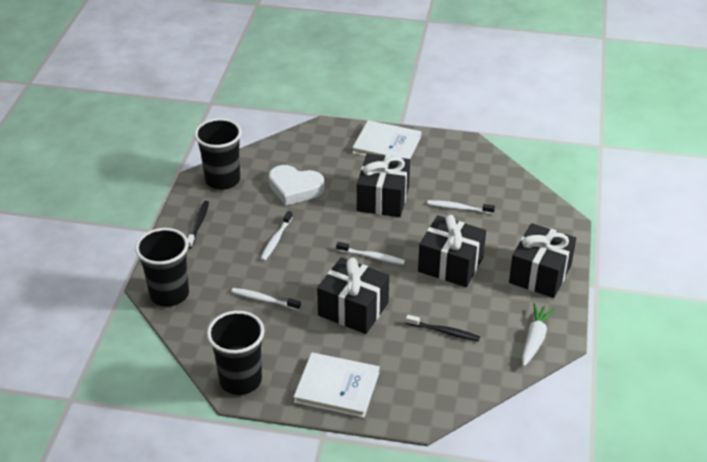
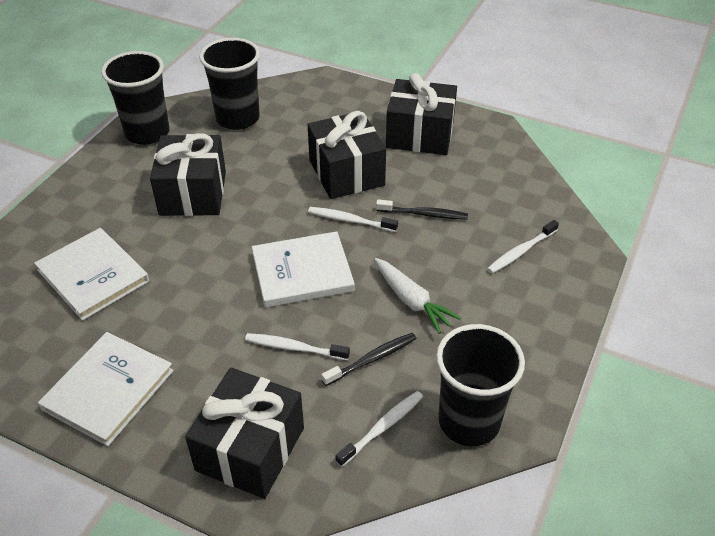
white book: 2 -> 3
white heart: 1 -> 0

